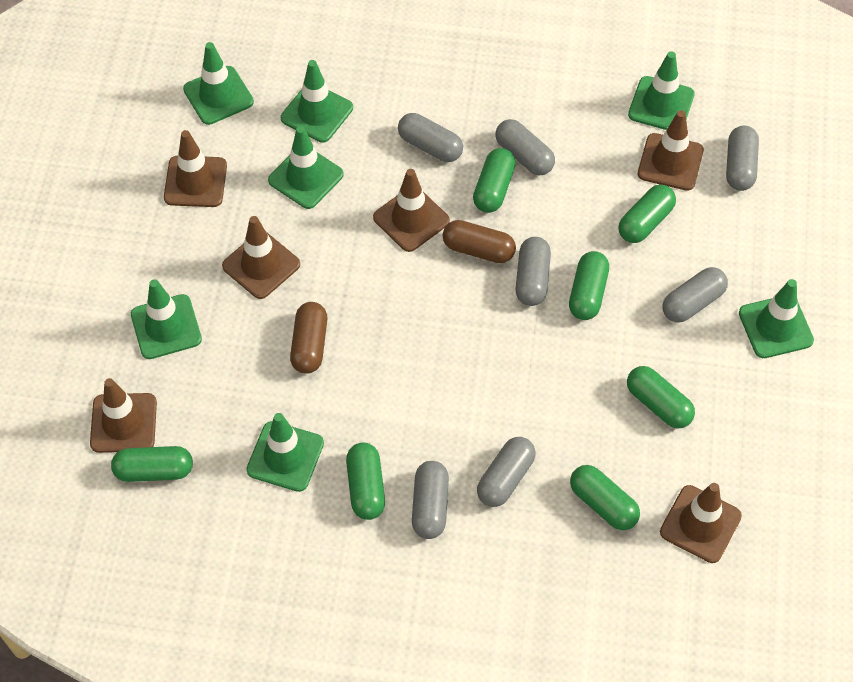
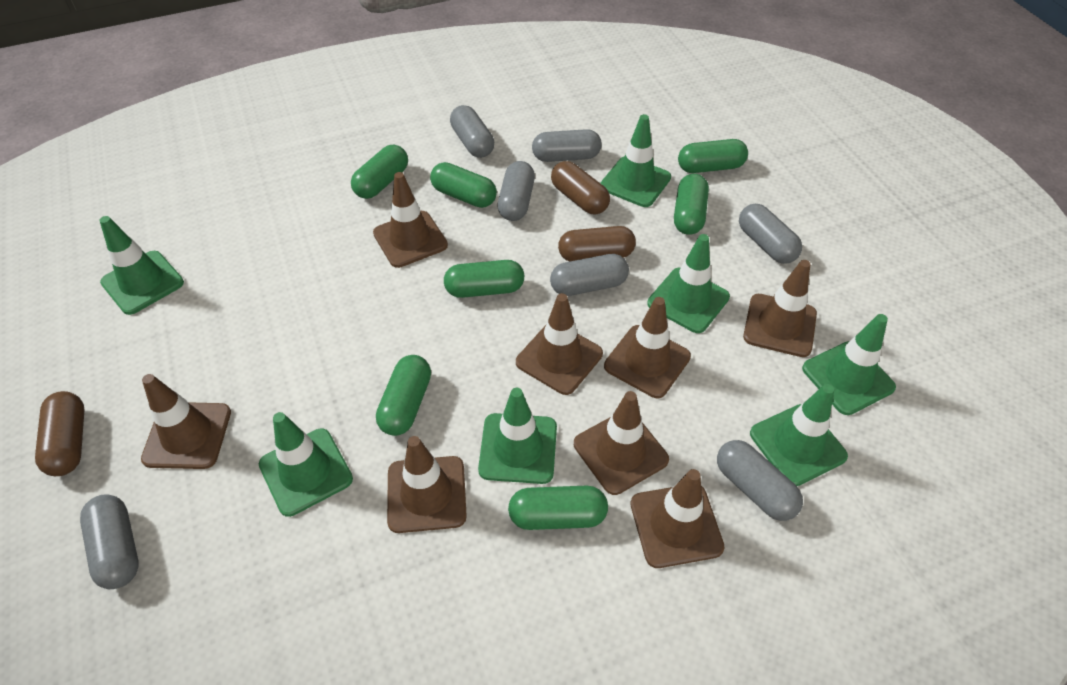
brown capsule: 2 -> 3
brown traffic cone: 6 -> 8

